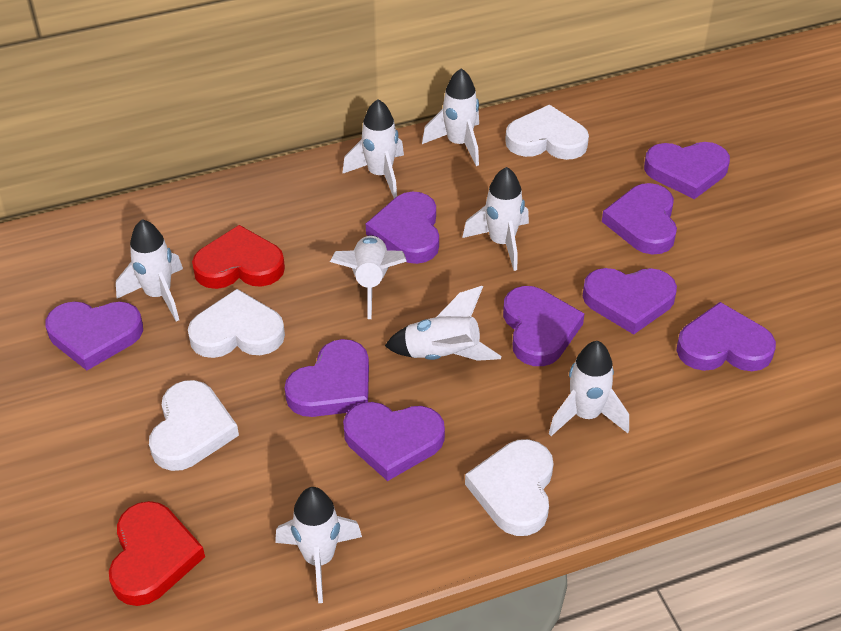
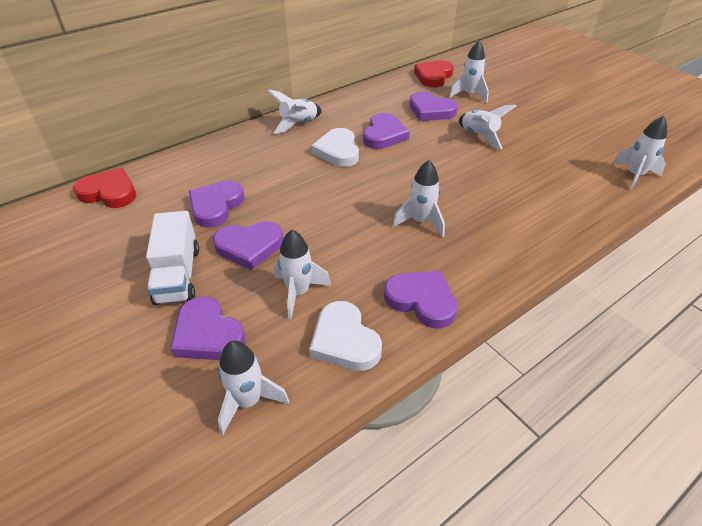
purple heart: 9 -> 6
white heart: 4 -> 2
white rocket: 8 -> 7
white truck: 0 -> 1

